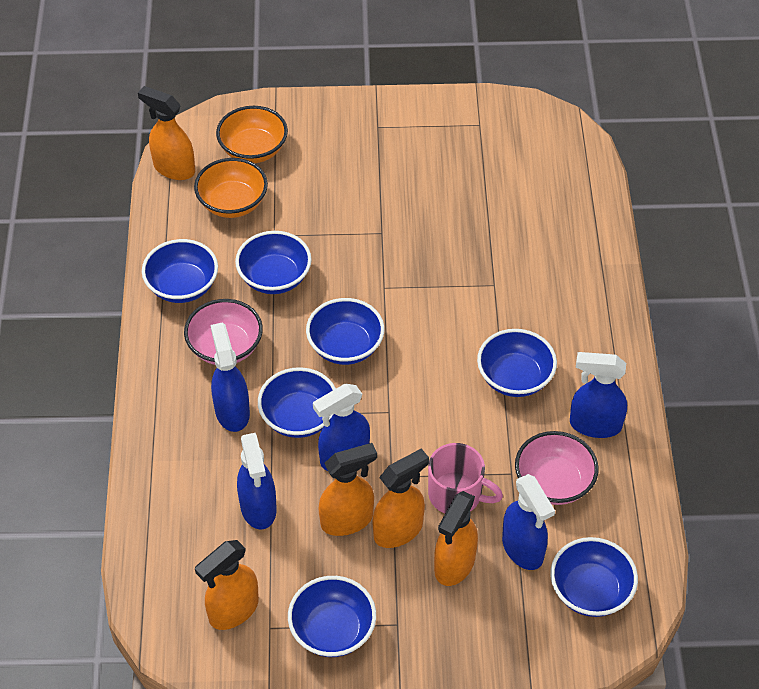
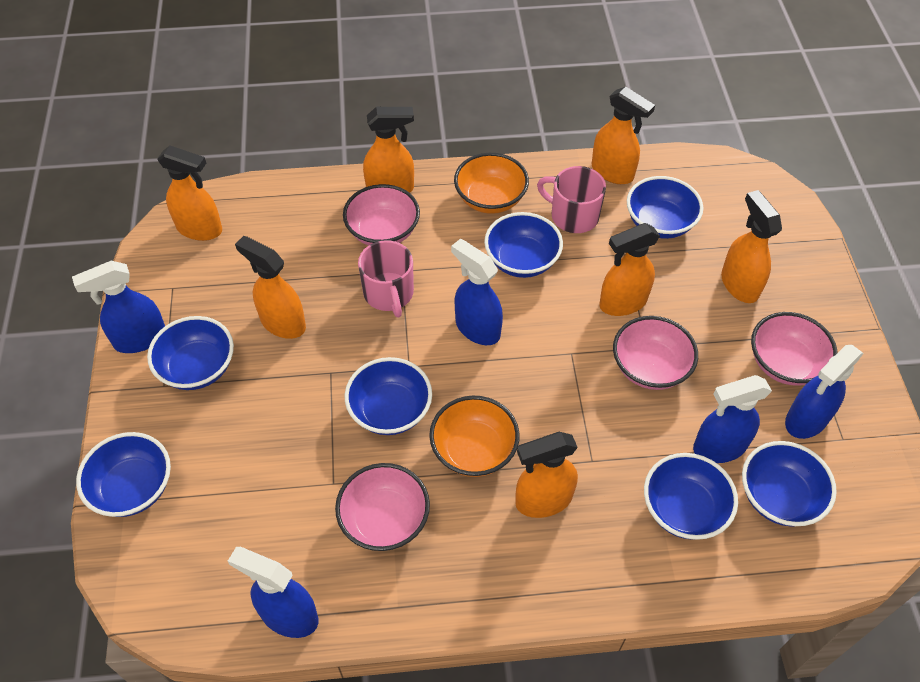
orange spray bottle: 5 -> 7
pink bowl: 2 -> 4
pink mug: 1 -> 2

